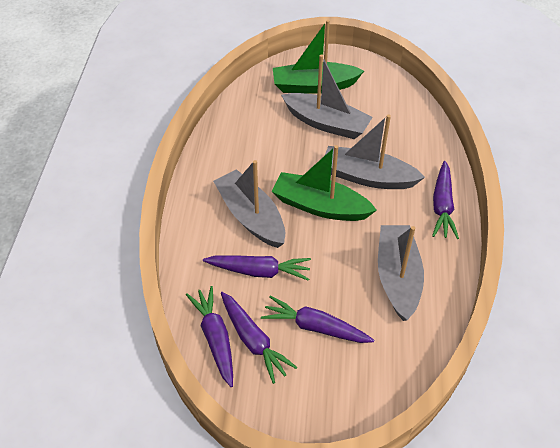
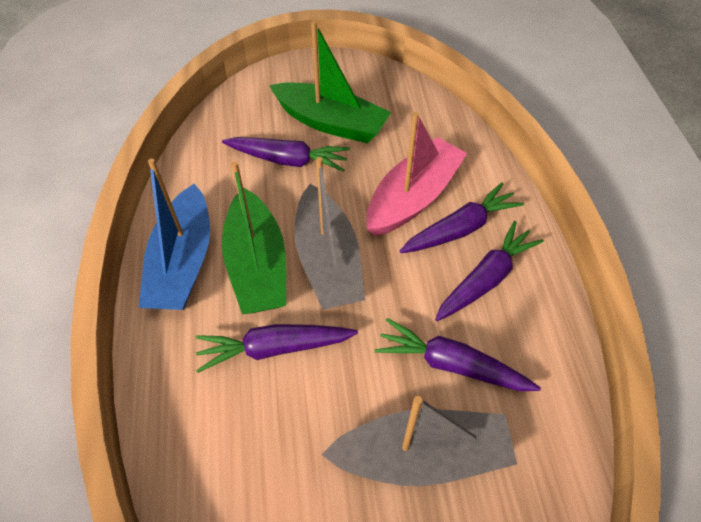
blue boat: 0 -> 1
grey boat: 4 -> 2
pink boat: 0 -> 1

